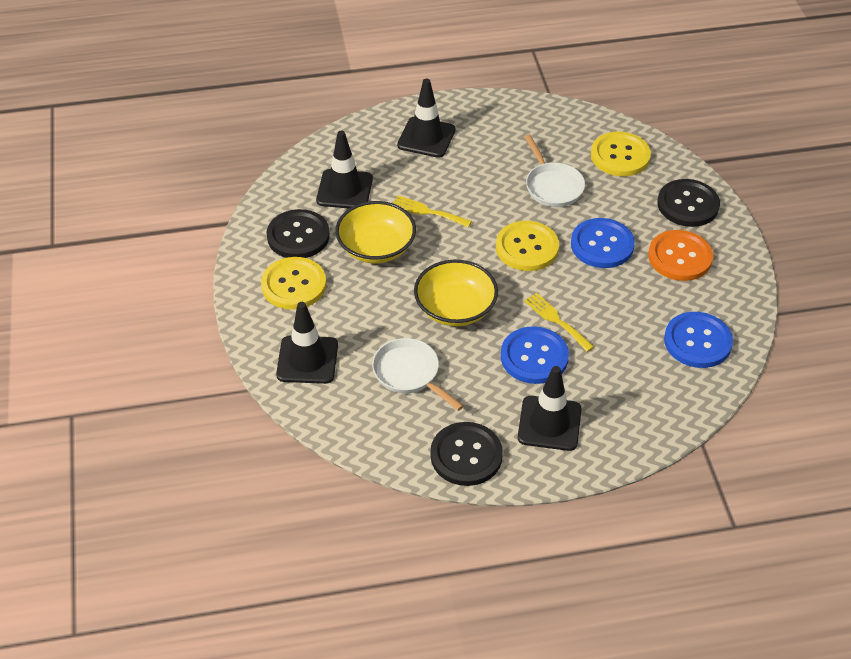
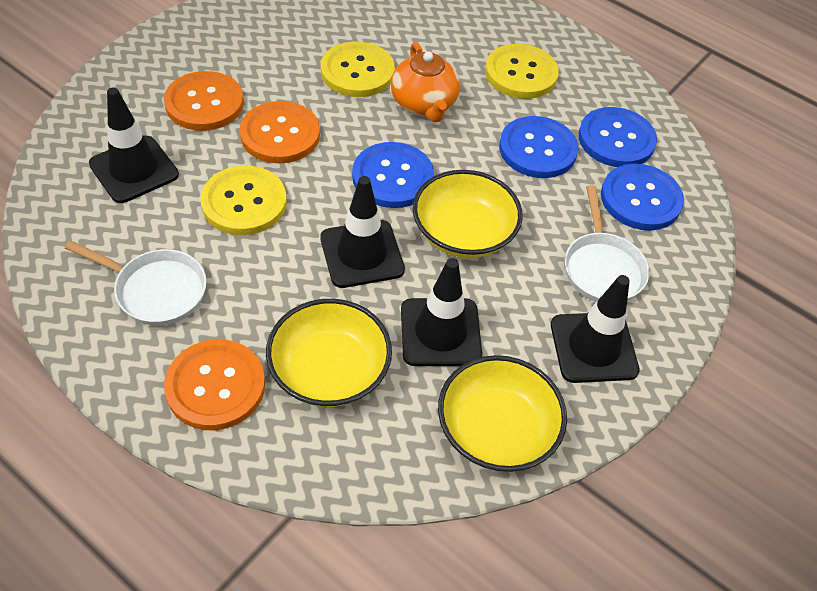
black button: 3 -> 0
blue button: 3 -> 4
orange button: 1 -> 3
orange teapot: 0 -> 1
yellow bowl: 2 -> 3
yellow fork: 2 -> 0

